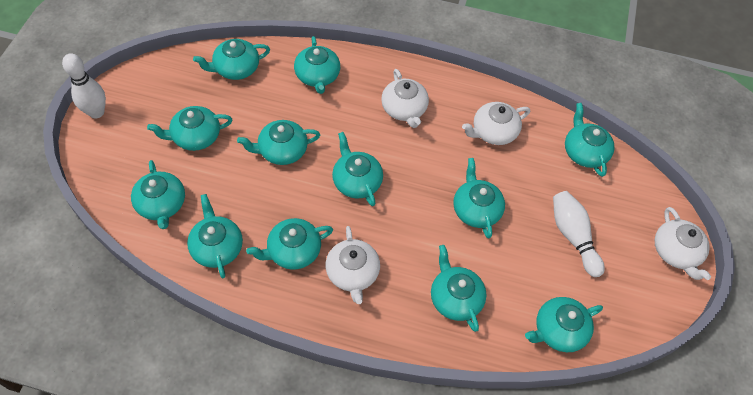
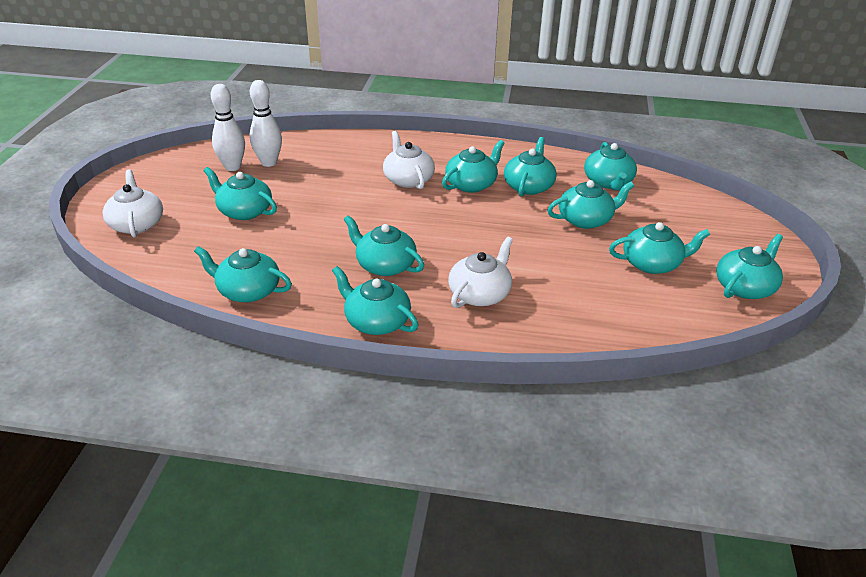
turquoise teapot: 12 -> 10
white teapot: 4 -> 3

